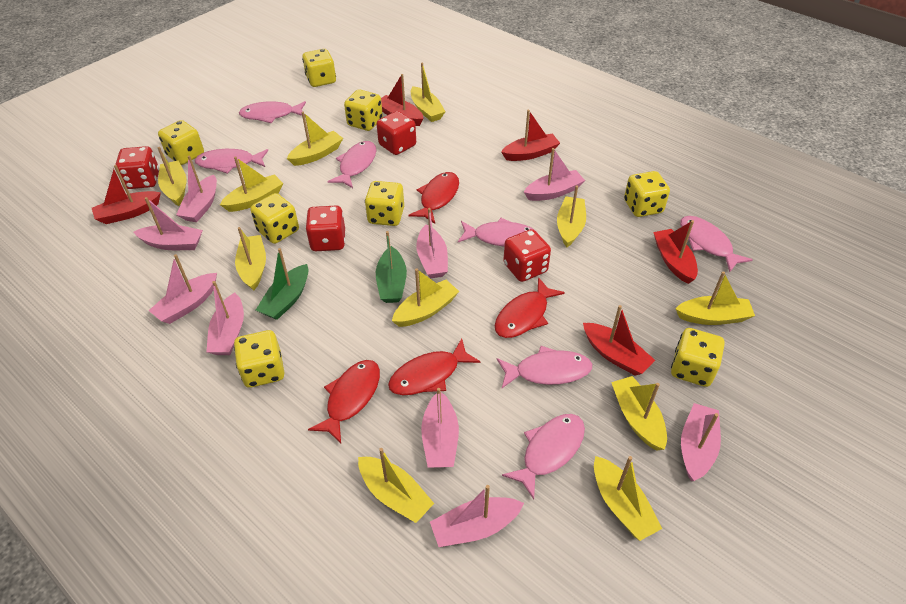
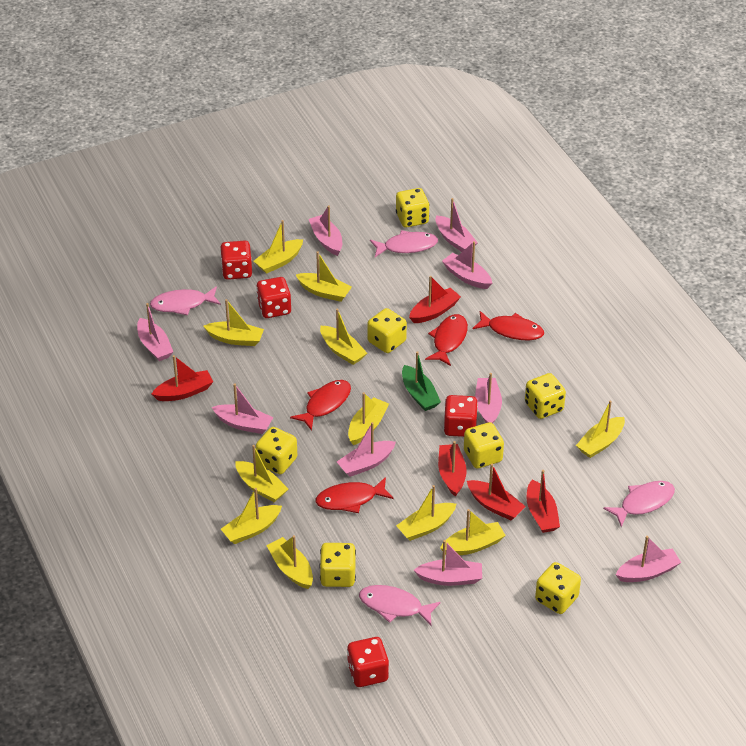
green boat: 2 -> 1
pink fish: 7 -> 4
yellow dice: 8 -> 7

